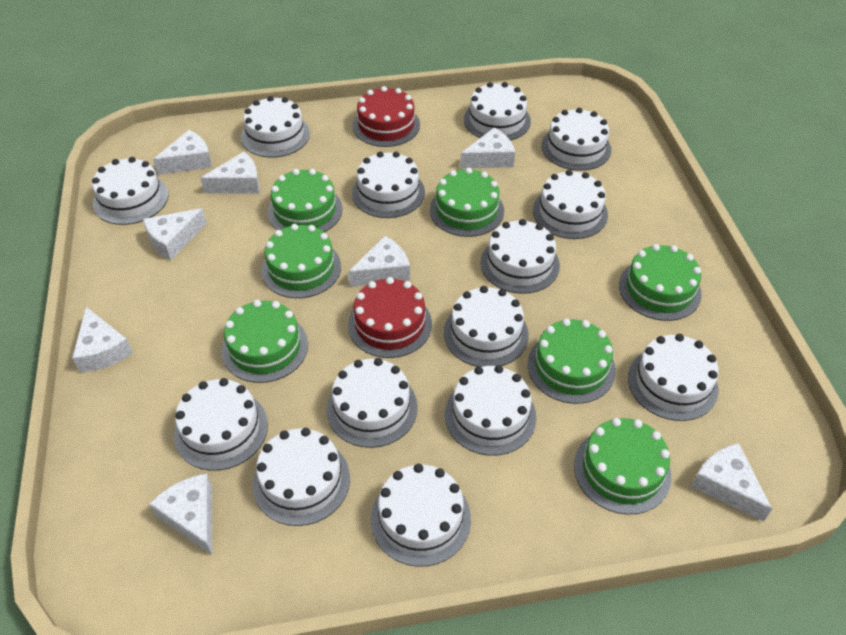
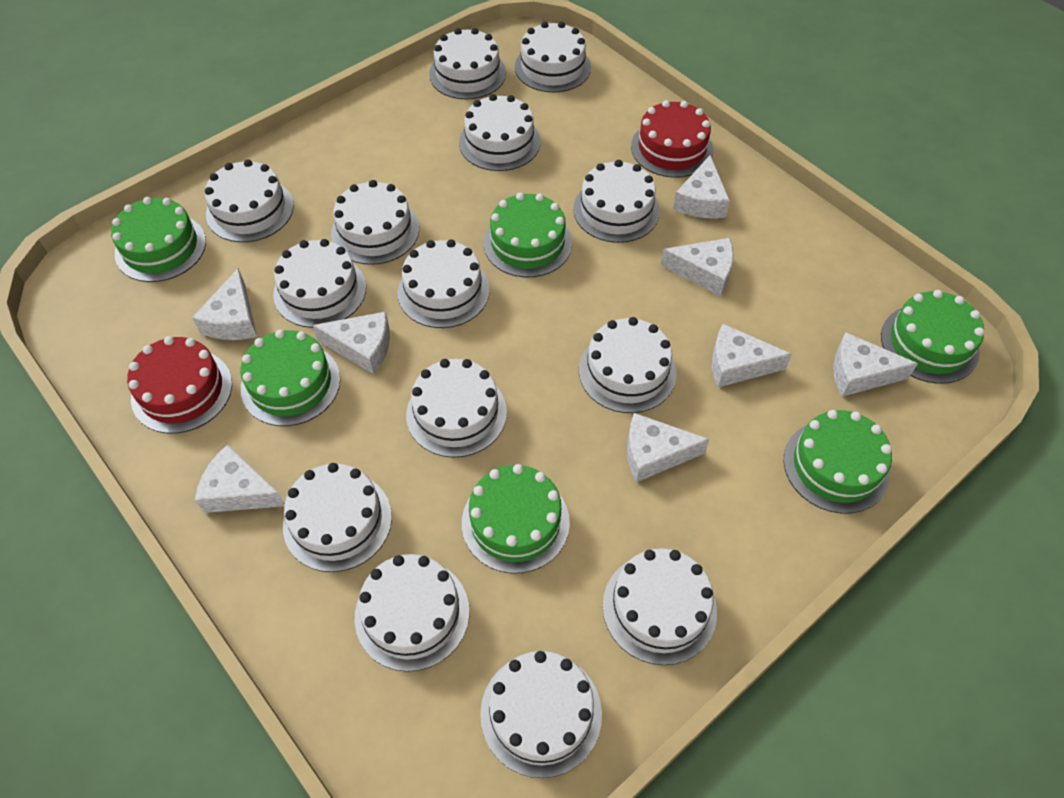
green cake: 7 -> 6

